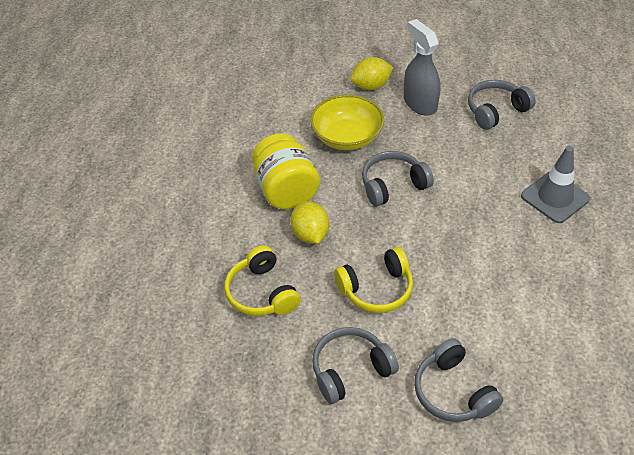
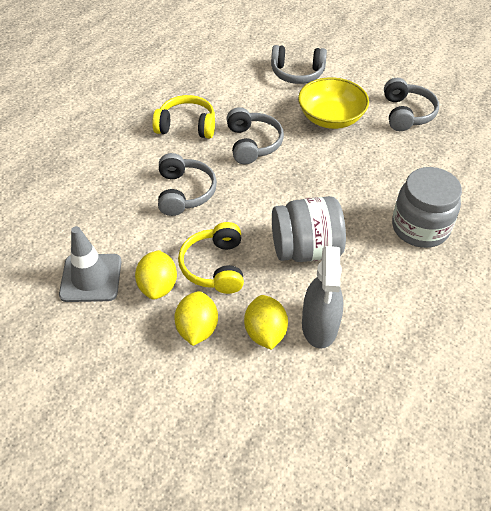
grey jar: 0 -> 2
yellow jar: 1 -> 0
yellow lemon: 2 -> 3

